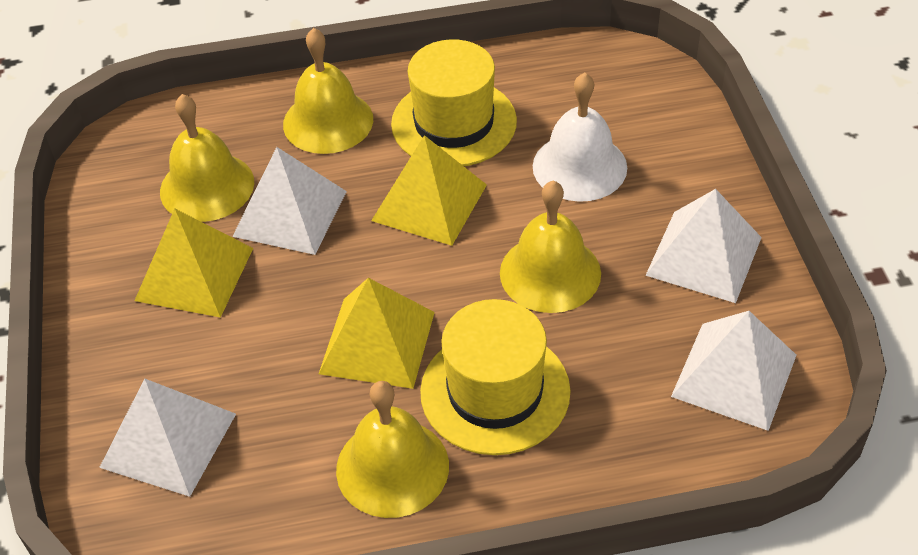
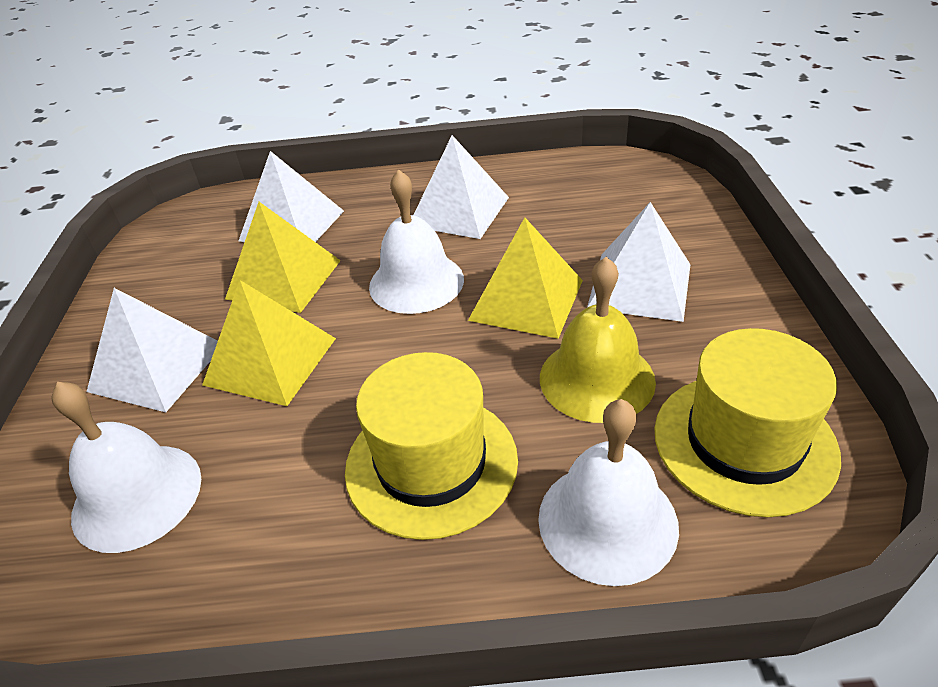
white bell: 1 -> 3
yellow bell: 4 -> 1

